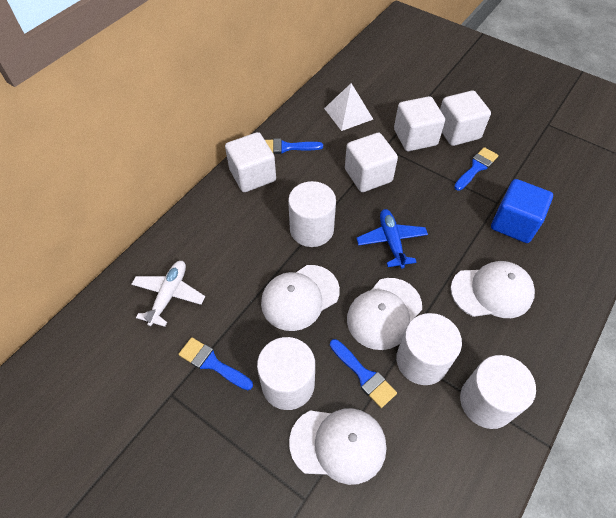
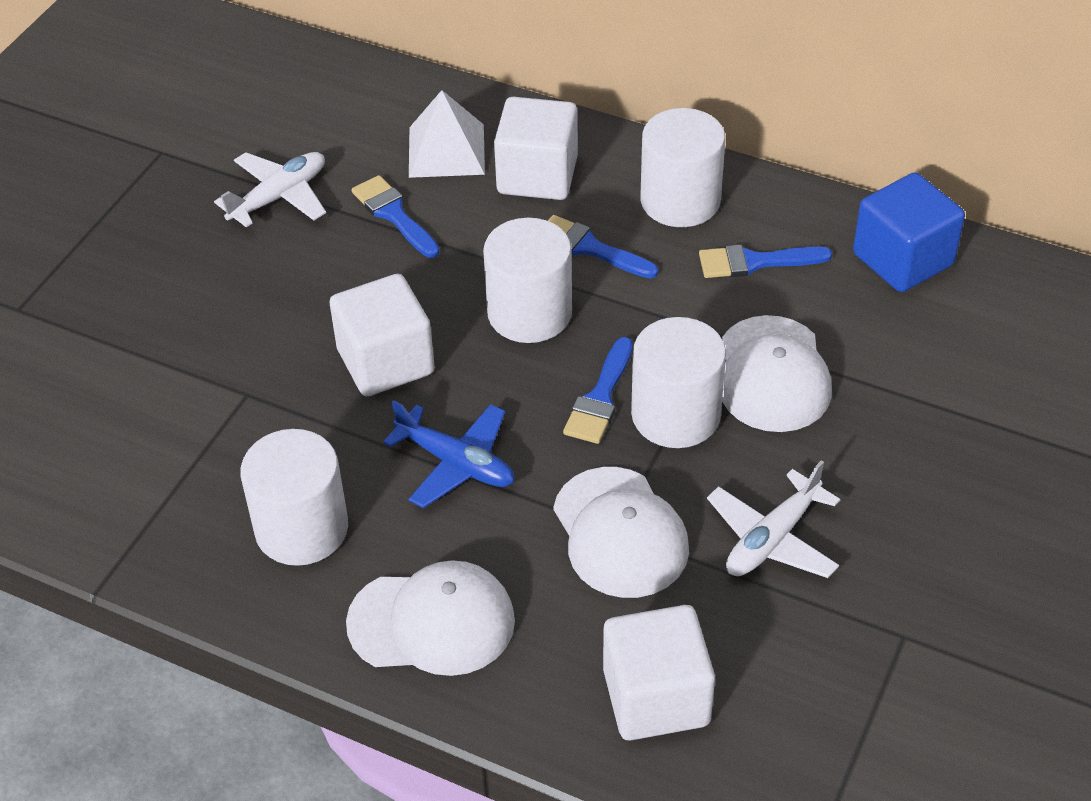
white cap: 4 -> 3
white cube: 4 -> 3
white plane: 1 -> 2

